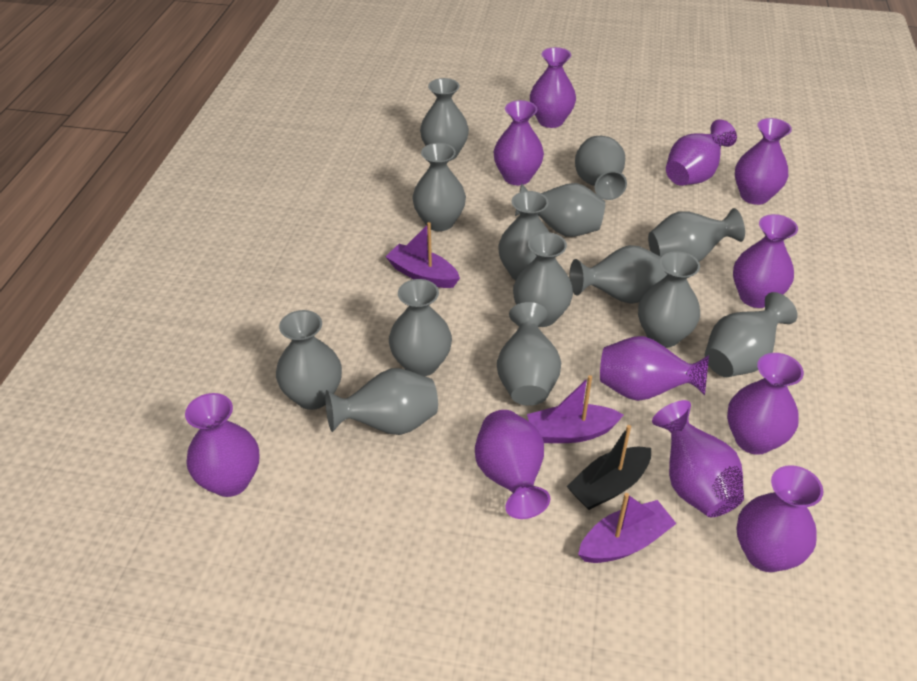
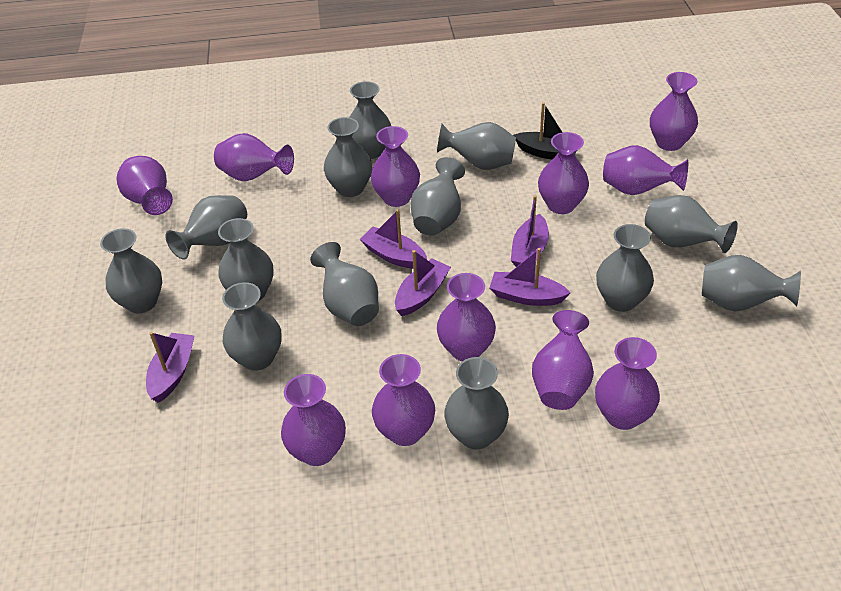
grey vase: 14 -> 13
purple boat: 3 -> 5

